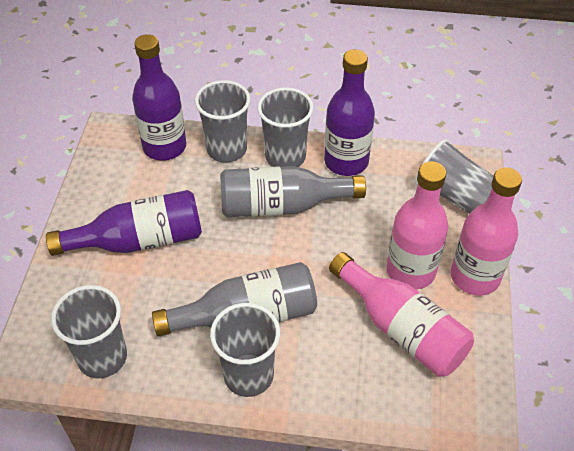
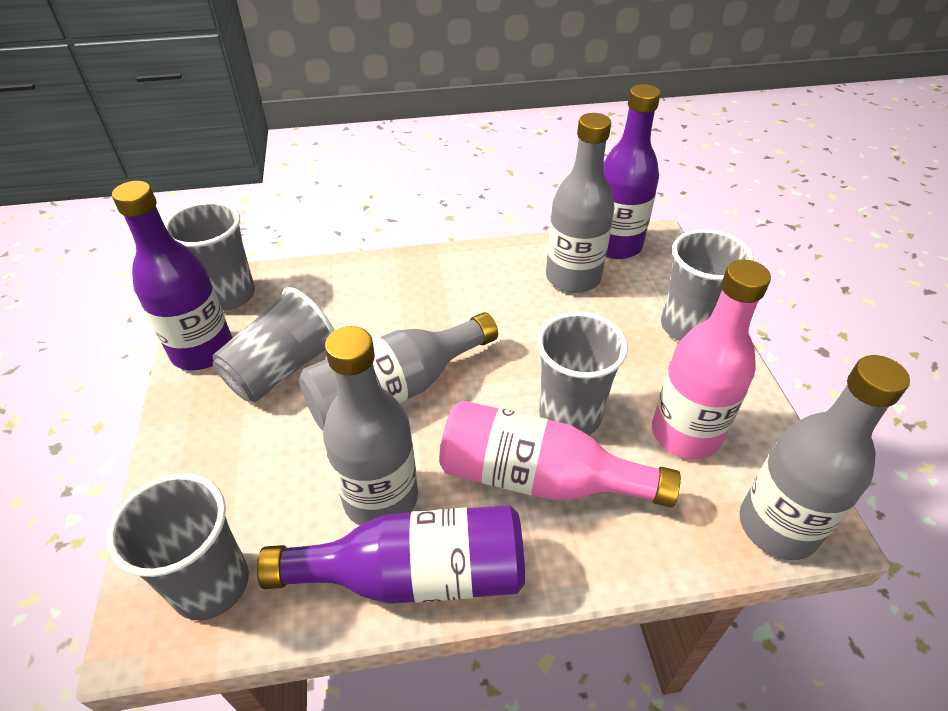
grey bottle: 2 -> 4
pink bottle: 3 -> 2

